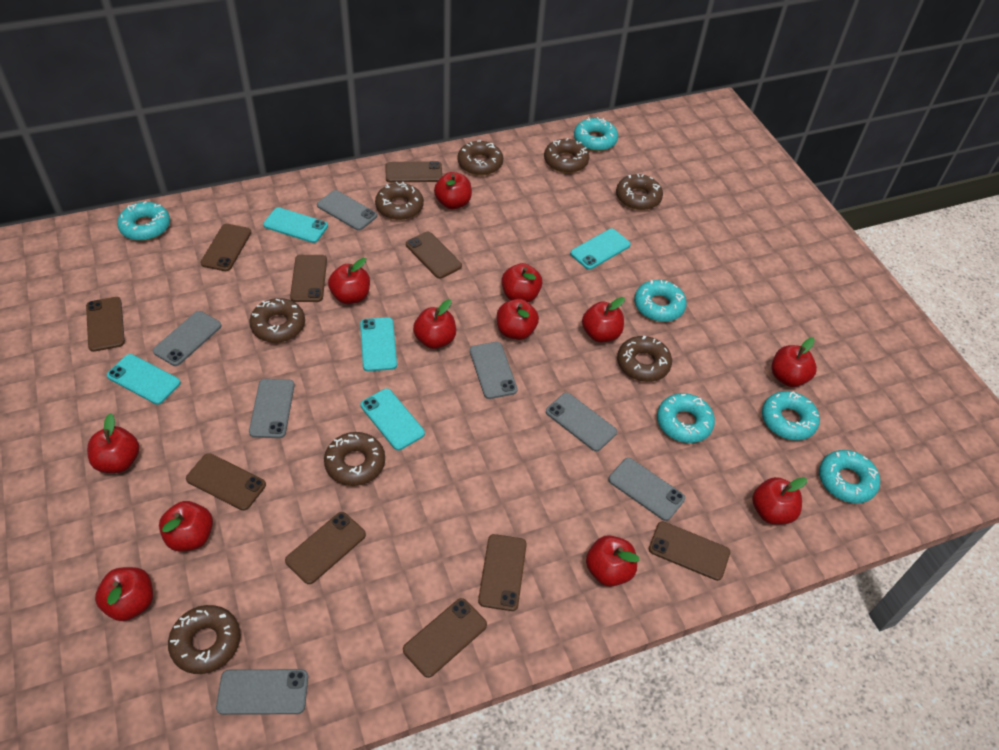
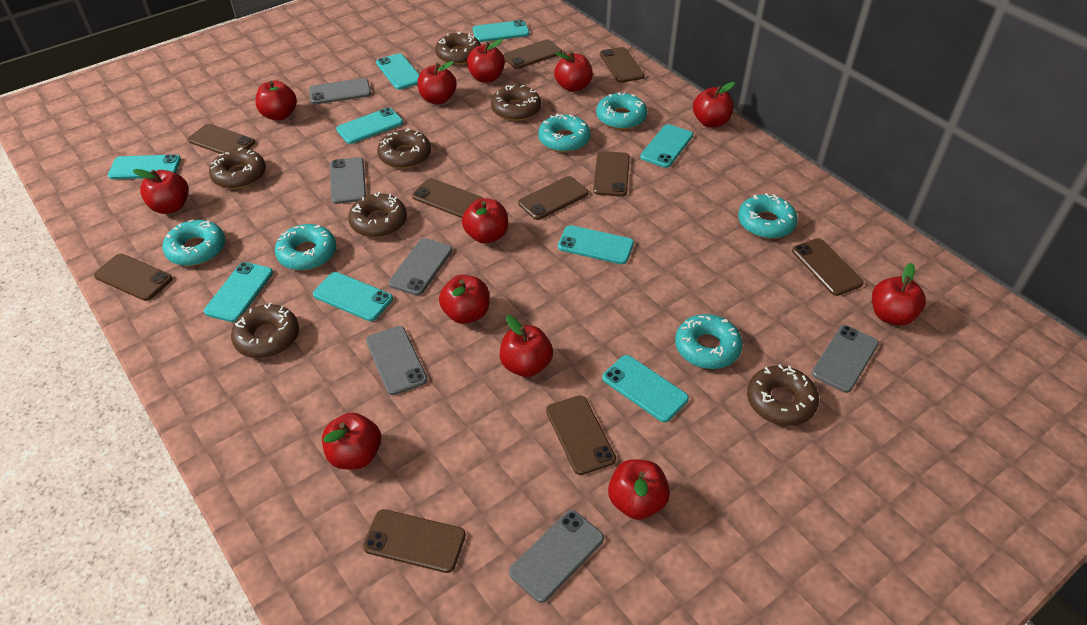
brown donut: 8 -> 7
grey phone: 7 -> 6
turquoise phone: 5 -> 9

